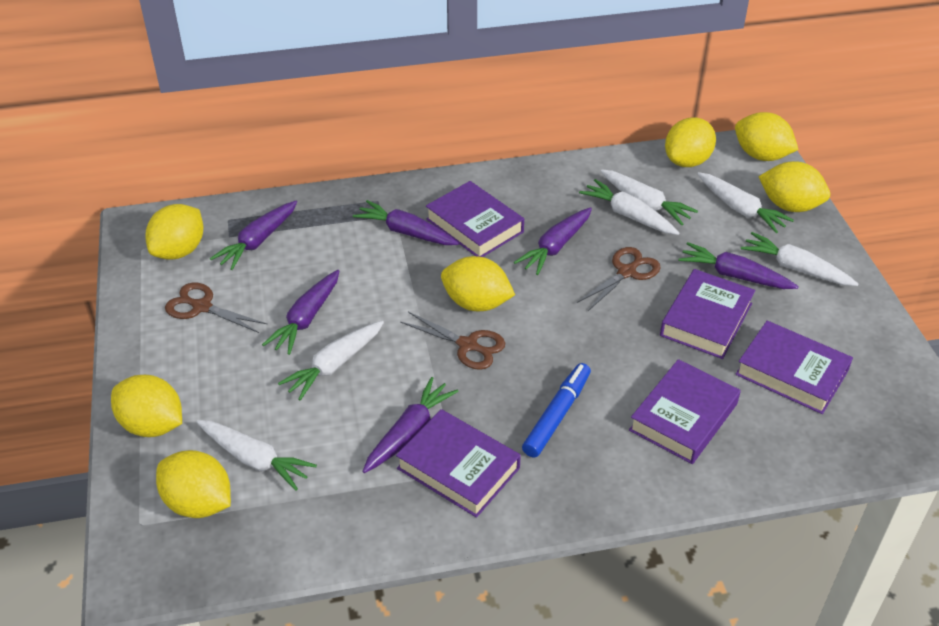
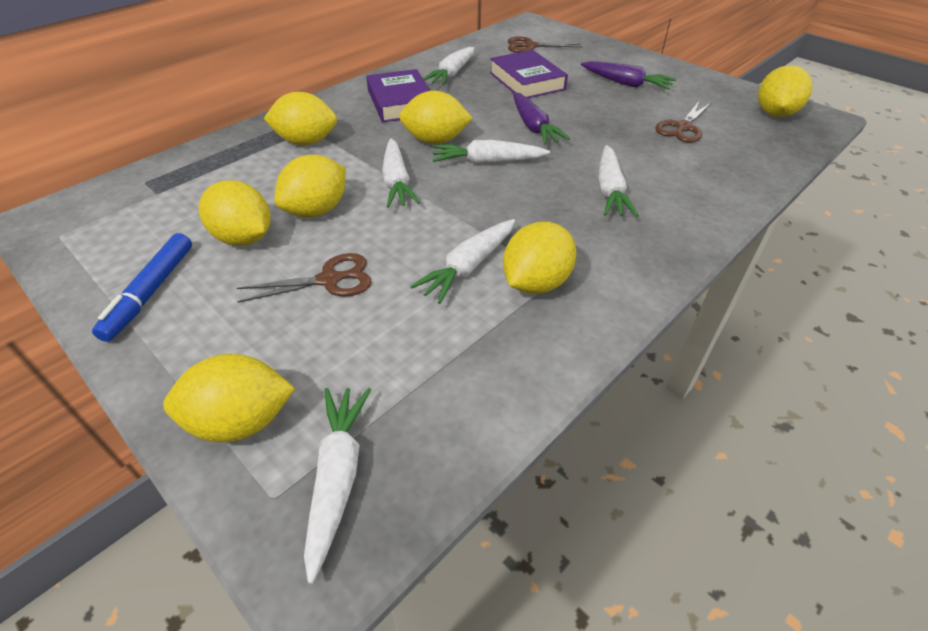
purple book: 5 -> 2
purple carrot: 6 -> 2

